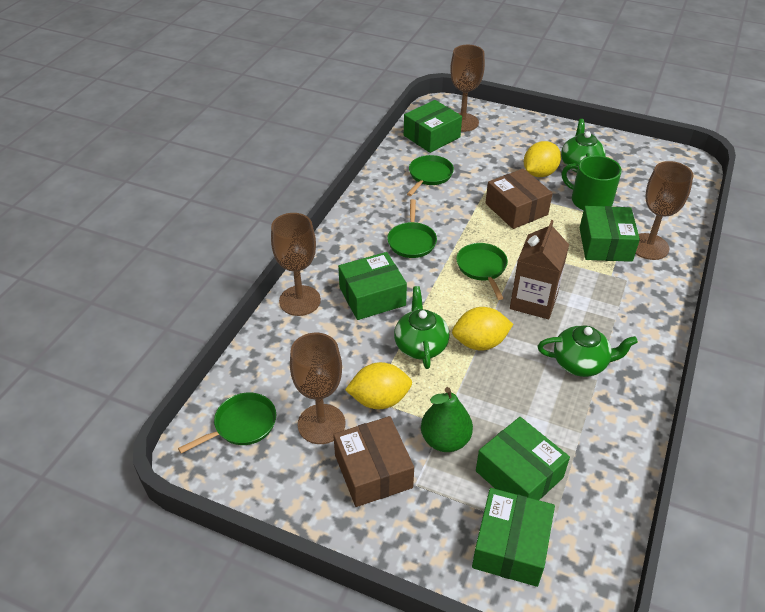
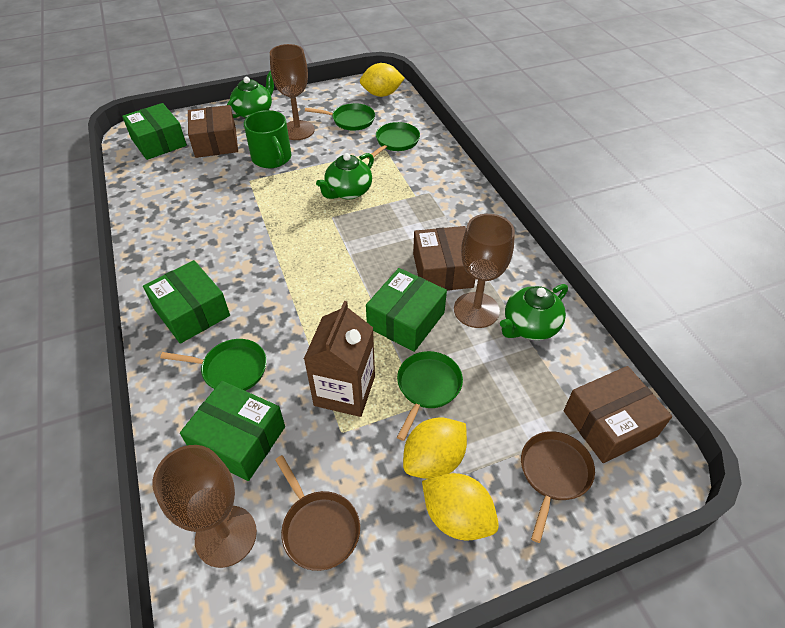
brown box: 2 -> 3
brown goblet: 4 -> 3
brown pan: 0 -> 2
green box: 5 -> 4
green pear: 1 -> 0

